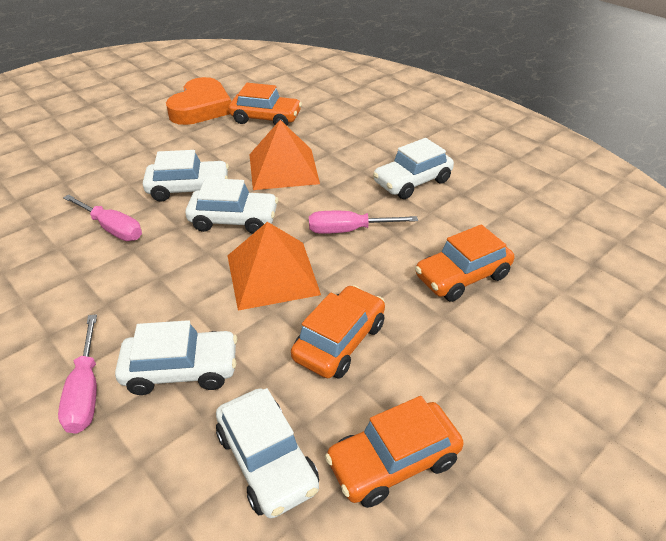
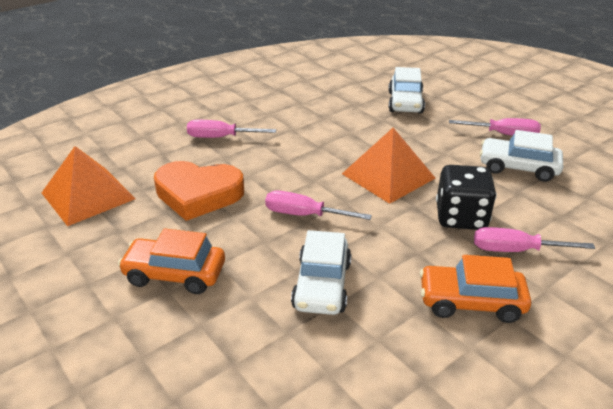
black dice: 0 -> 1
orange car: 4 -> 2
pink screwdriver: 3 -> 4
white car: 5 -> 3

